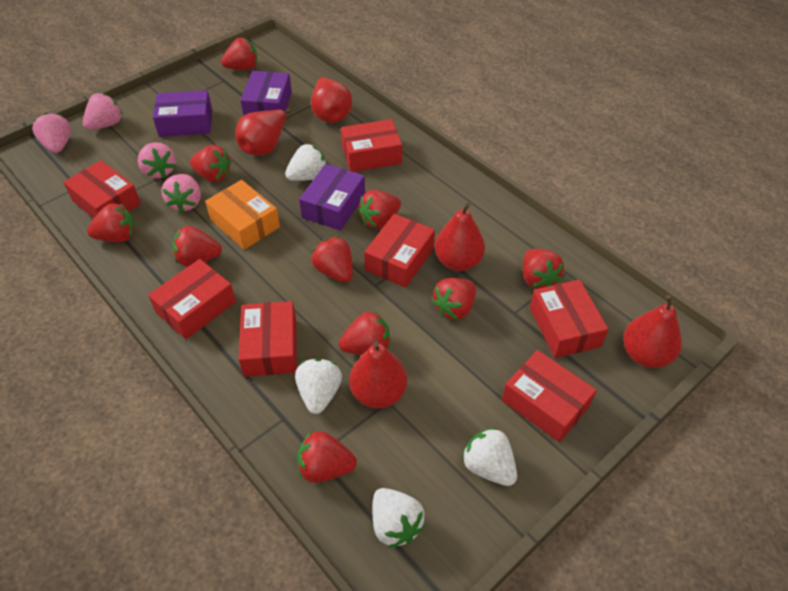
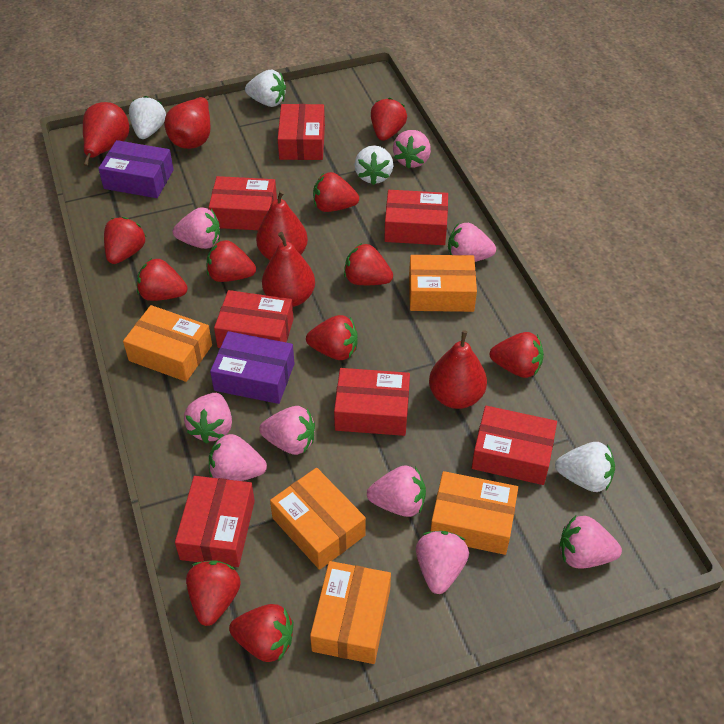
orange box: 1 -> 5
pink strawberry: 4 -> 9
purple box: 3 -> 2

